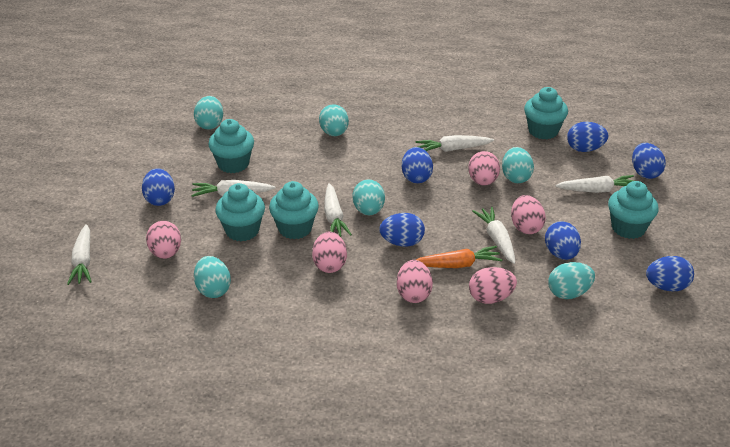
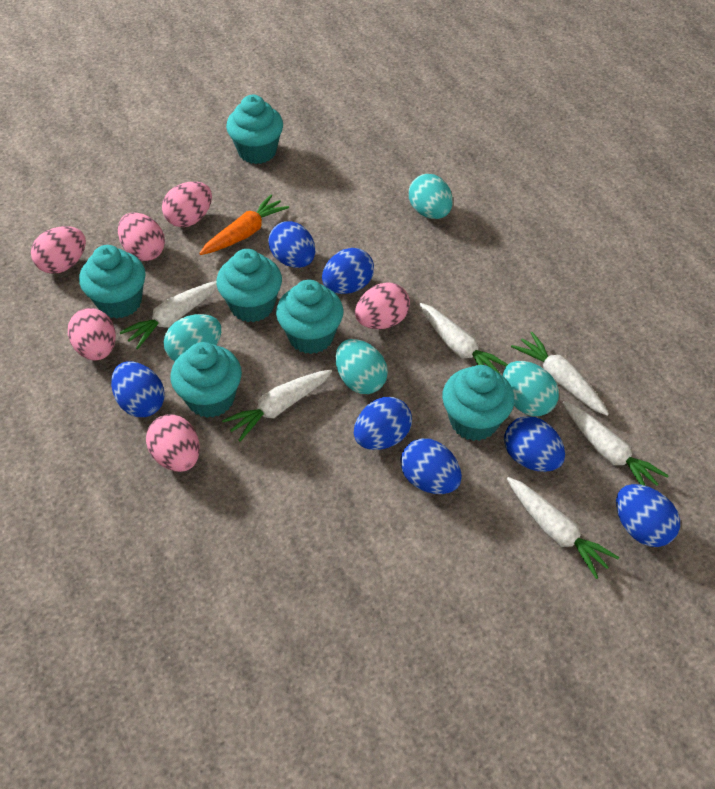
turquoise cupcake: 5 -> 6
turquoise egg: 6 -> 4

